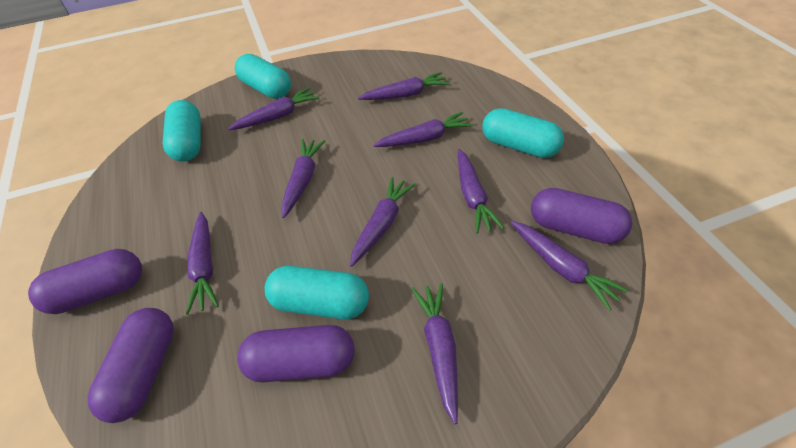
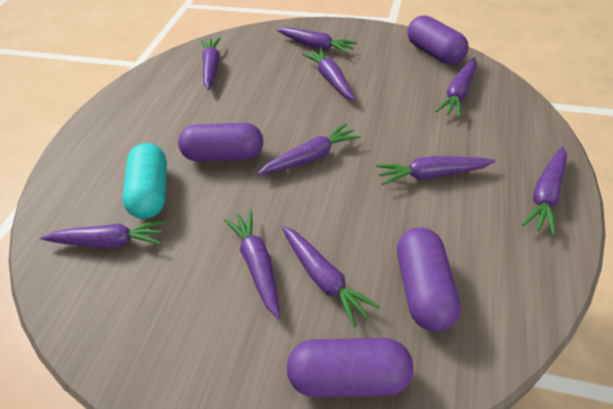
purple carrot: 9 -> 10
turquoise capsule: 4 -> 1

